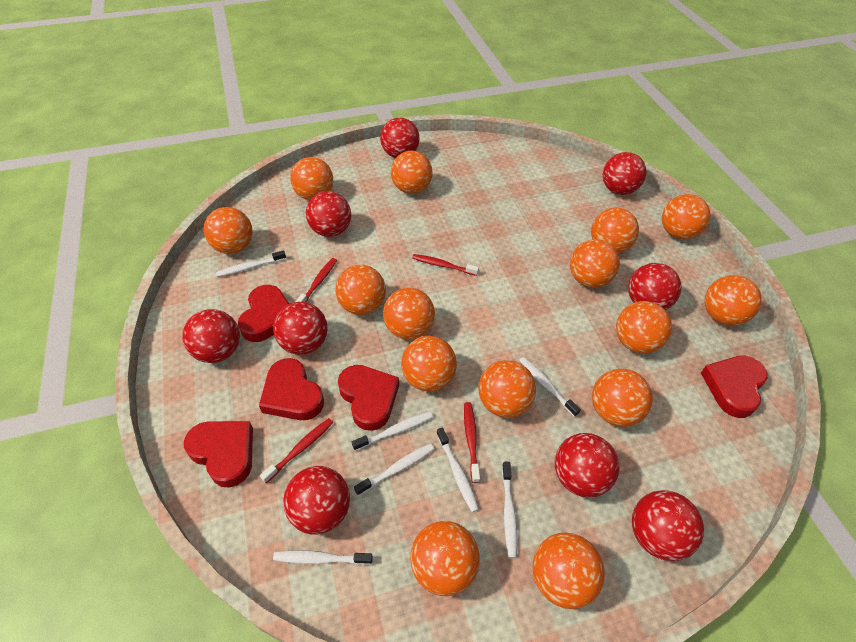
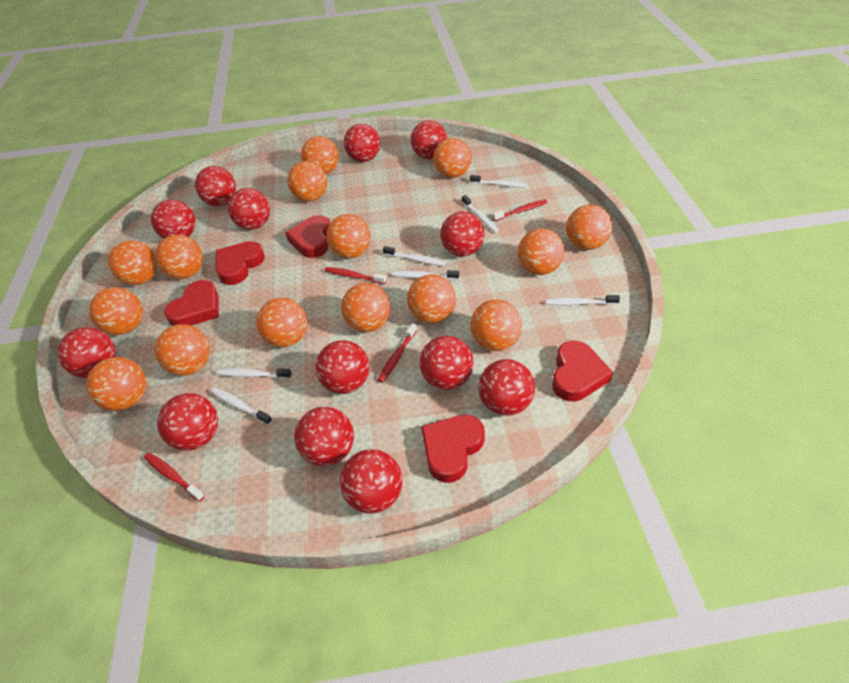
red ball: 9 -> 13

